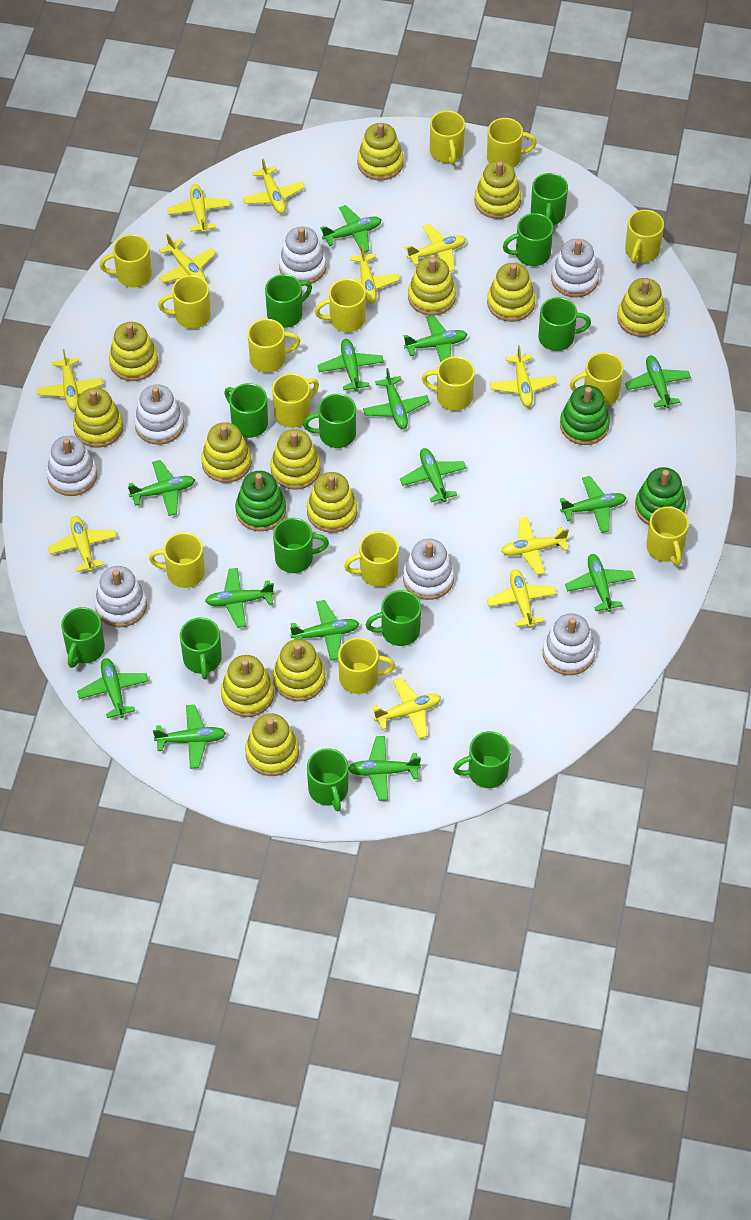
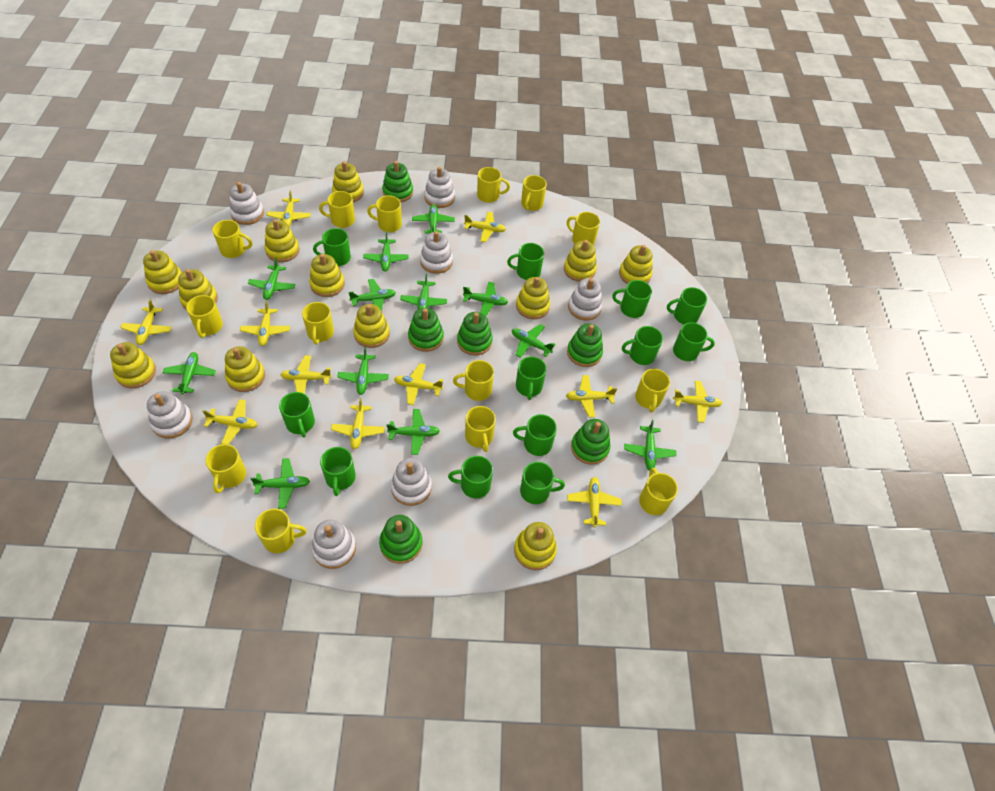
green plane: 14 -> 12
green stacking toy: 3 -> 6
yellow stacking toy: 13 -> 12

